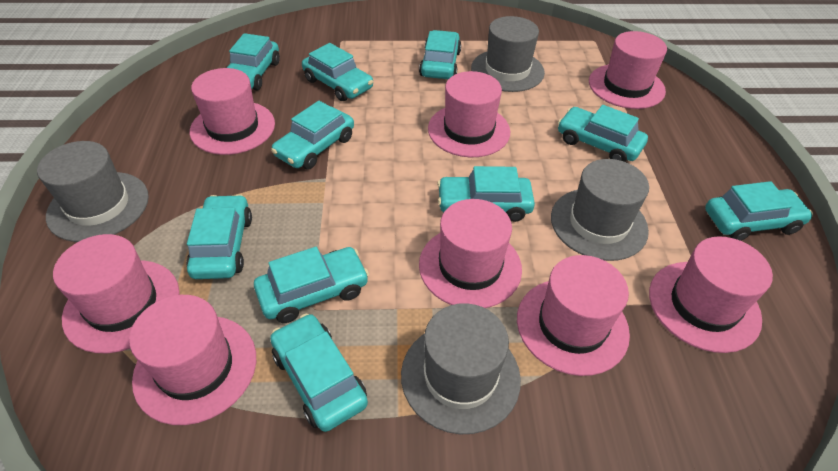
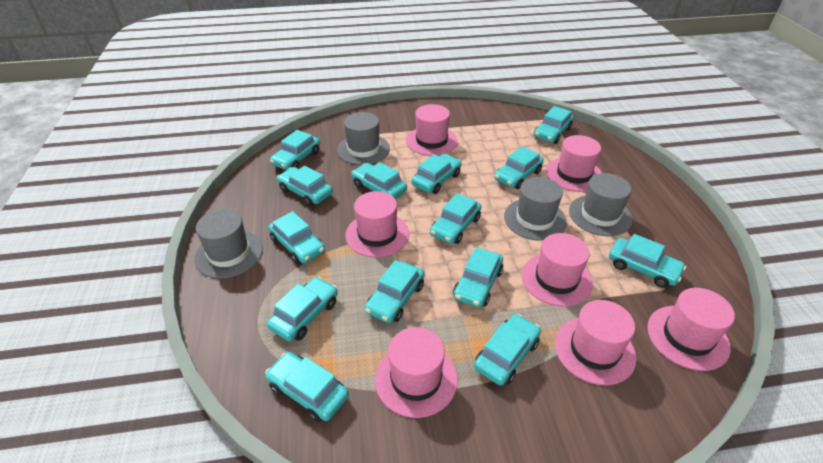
pink hat: 8 -> 7
turquoise car: 10 -> 14

